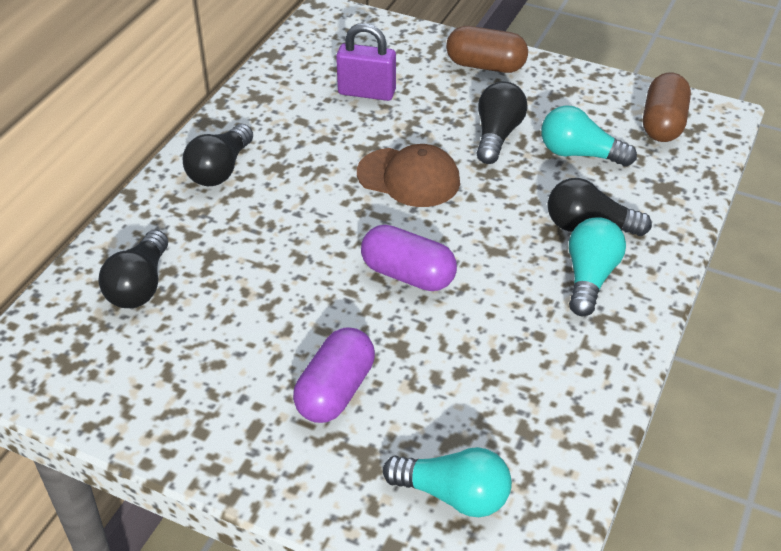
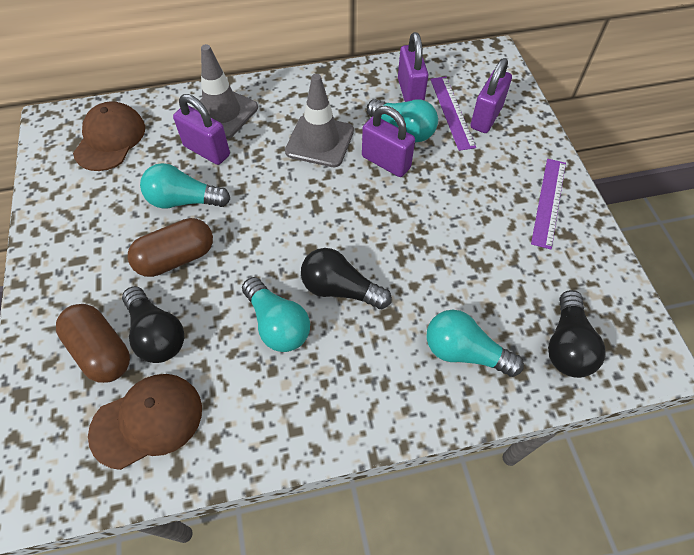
black light bulb: 4 -> 3
brown cap: 1 -> 2
grey traffic cone: 0 -> 2
purple capsule: 2 -> 0
purple padlock: 1 -> 4
purple ruler: 0 -> 2
turquoise light bulb: 3 -> 4

